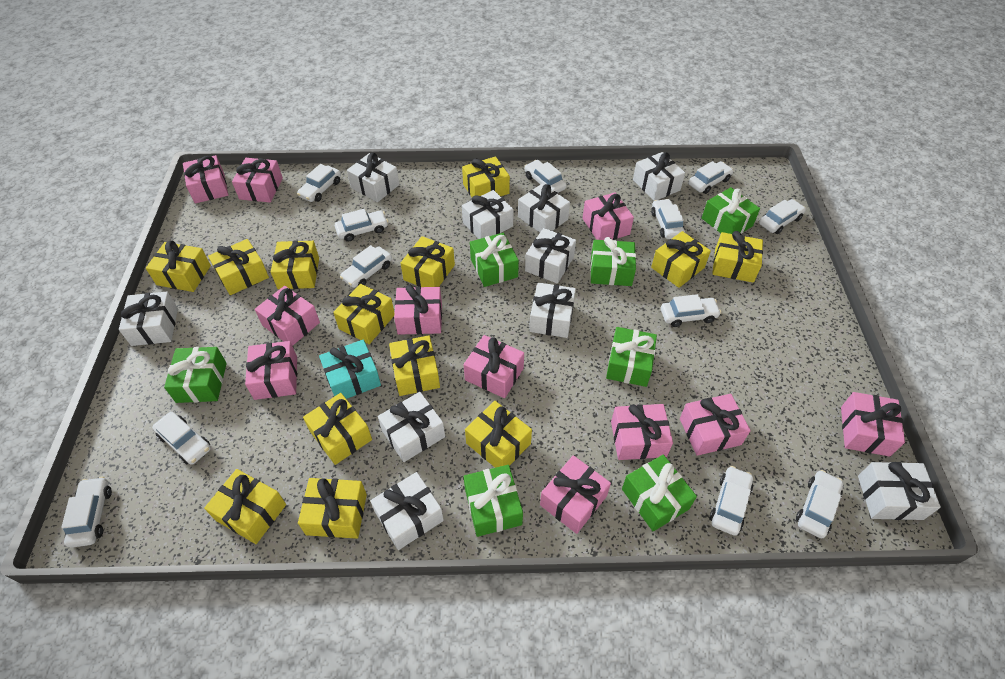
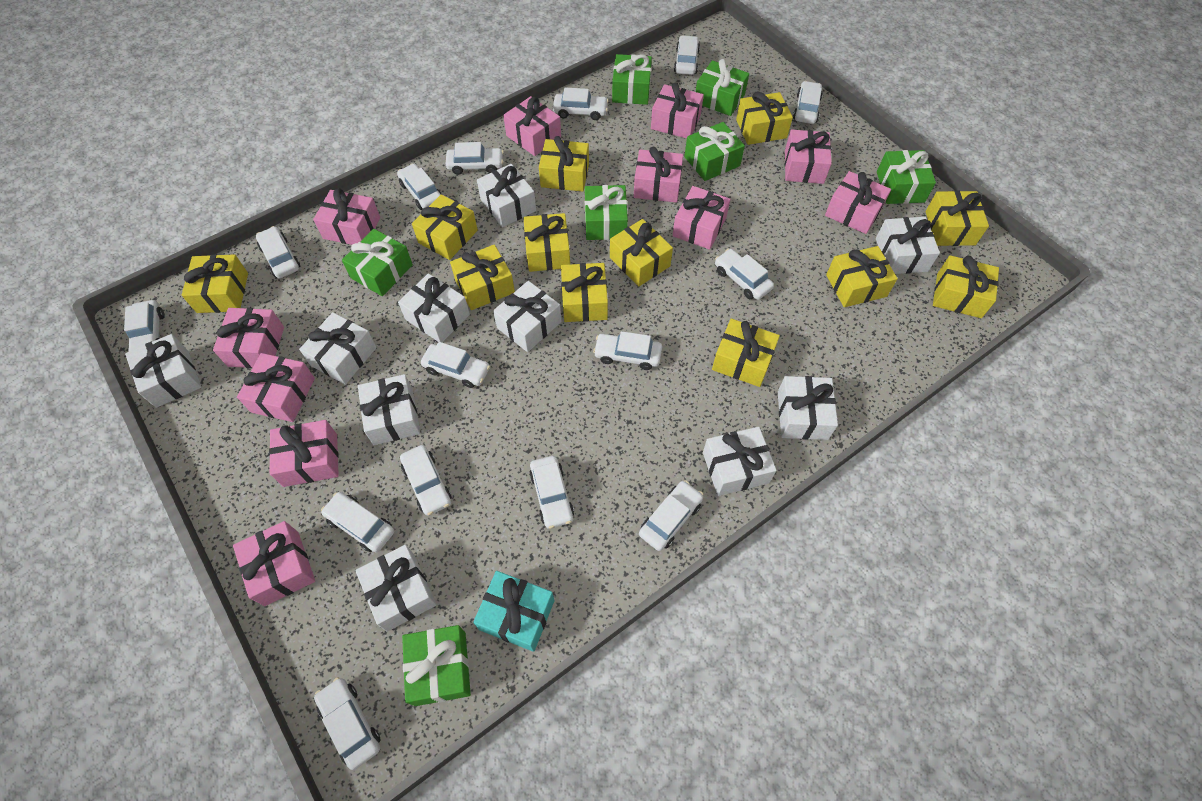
white car: 12 -> 15
yellow gift: 13 -> 12

